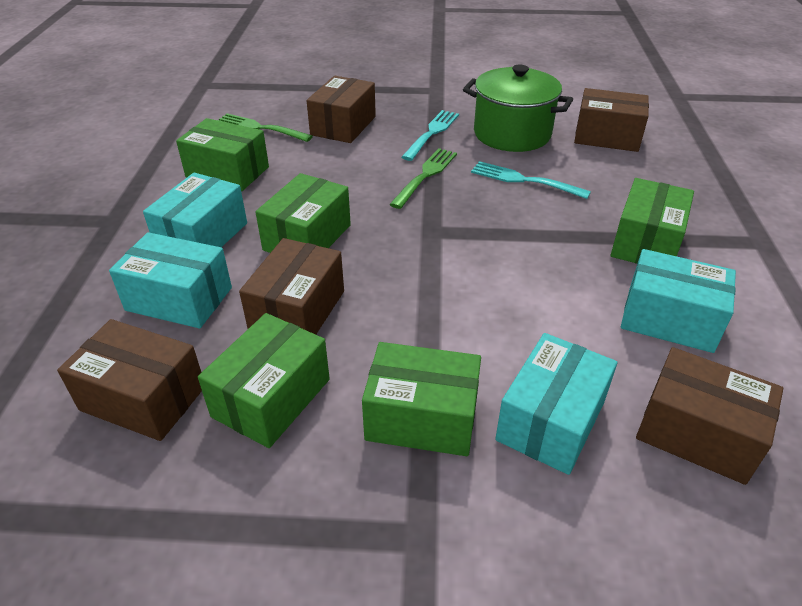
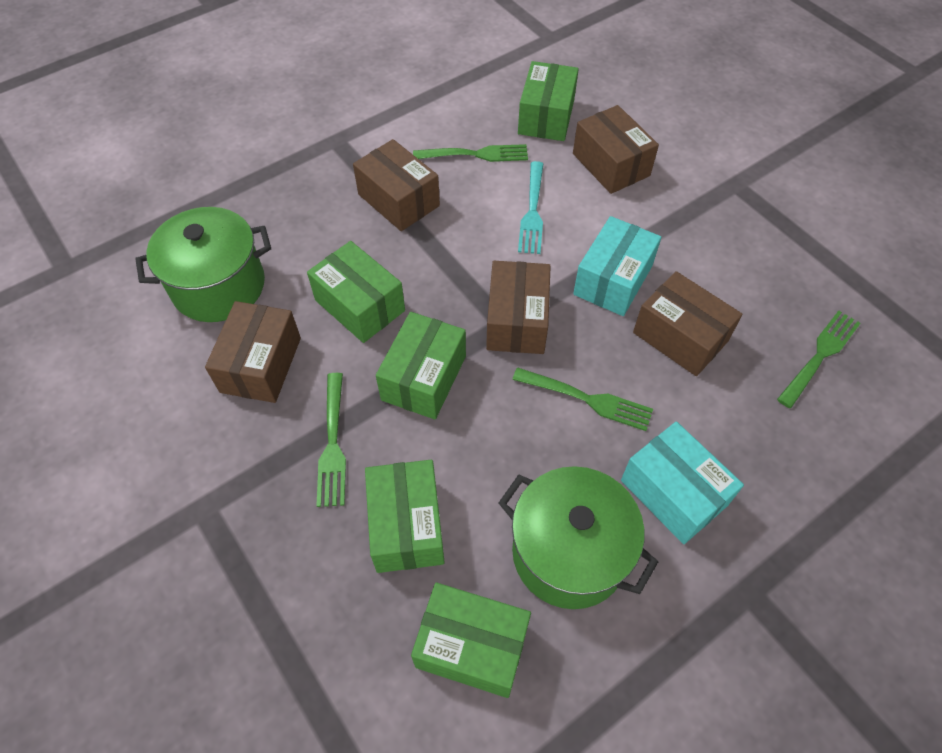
green fork: 2 -> 4
green pot: 1 -> 2
turquoise box: 4 -> 2
turquoise fork: 2 -> 1

